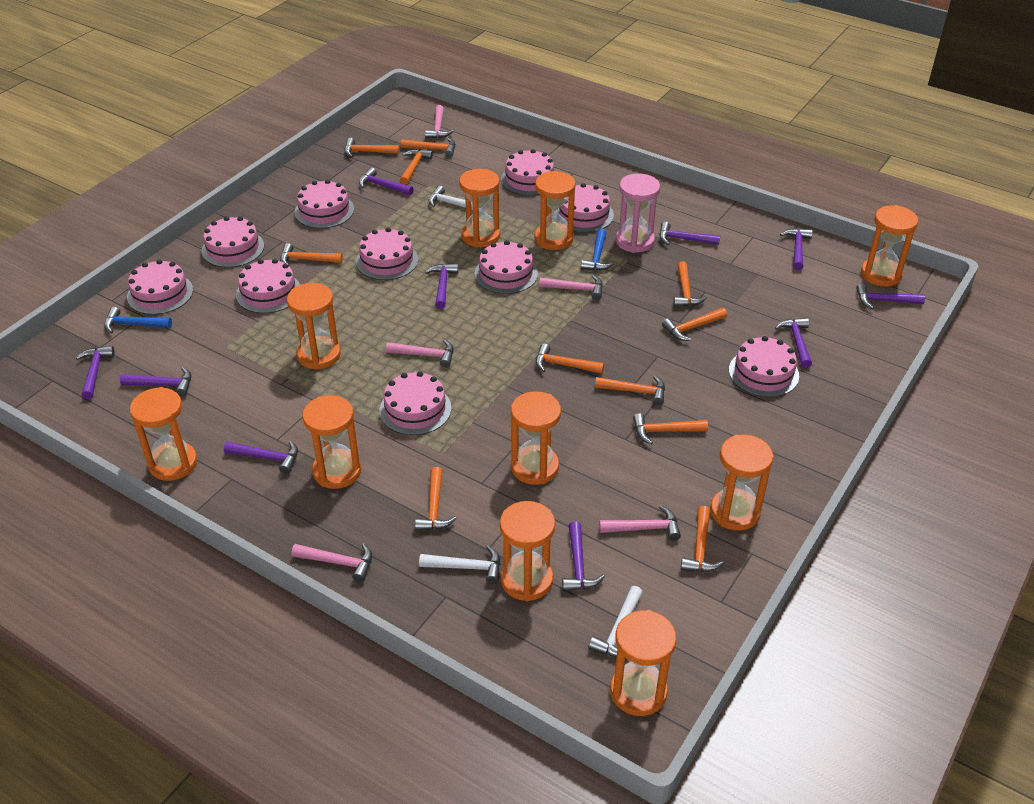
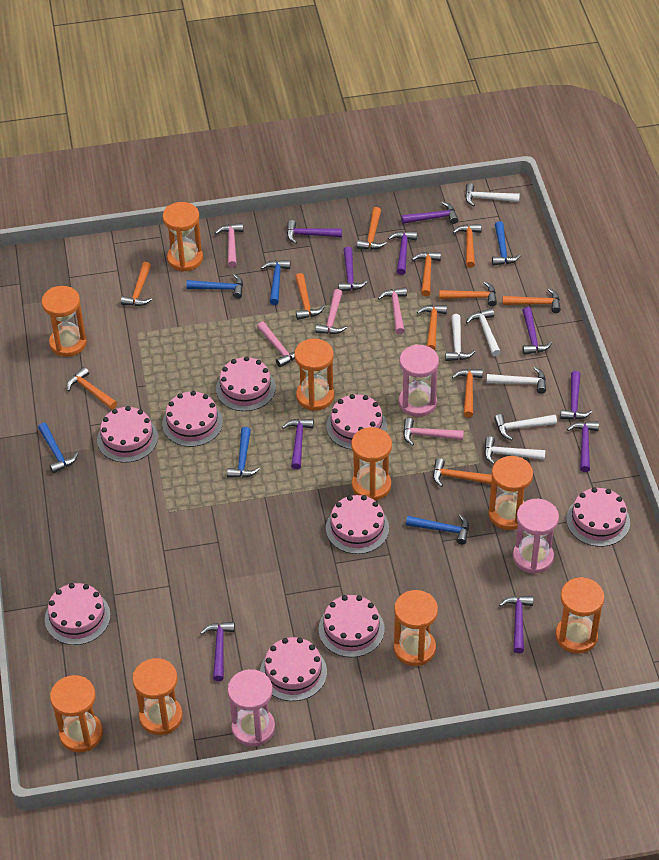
blue hammer: 2 -> 6
orange hourglass: 10 -> 9
pink cake: 10 -> 9
pink hourglass: 1 -> 3
white hammer: 3 -> 6

